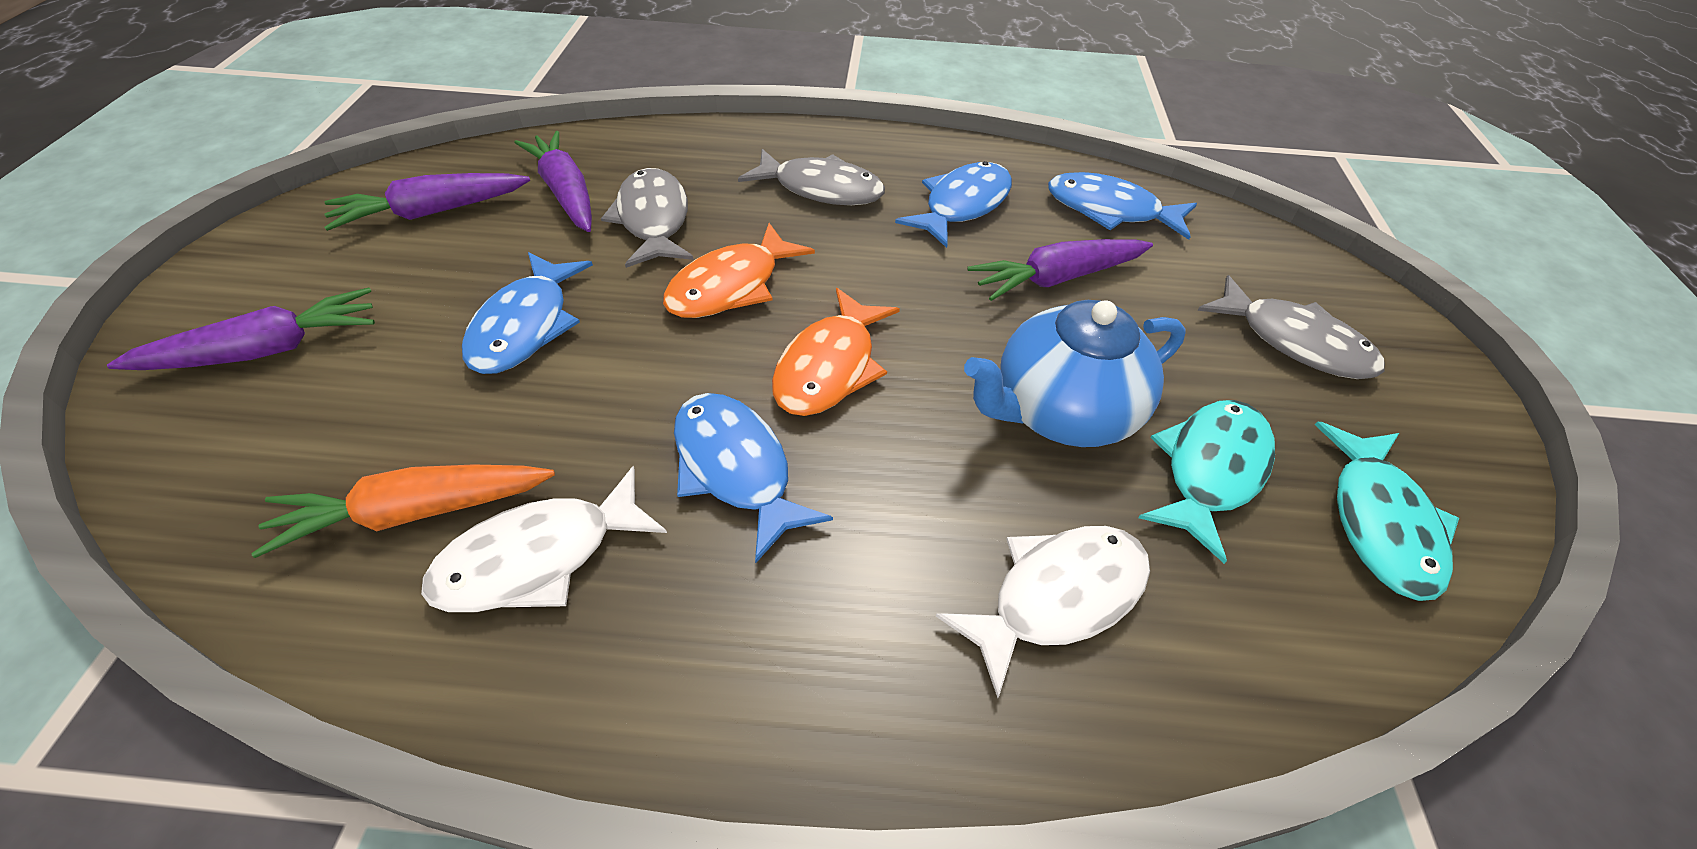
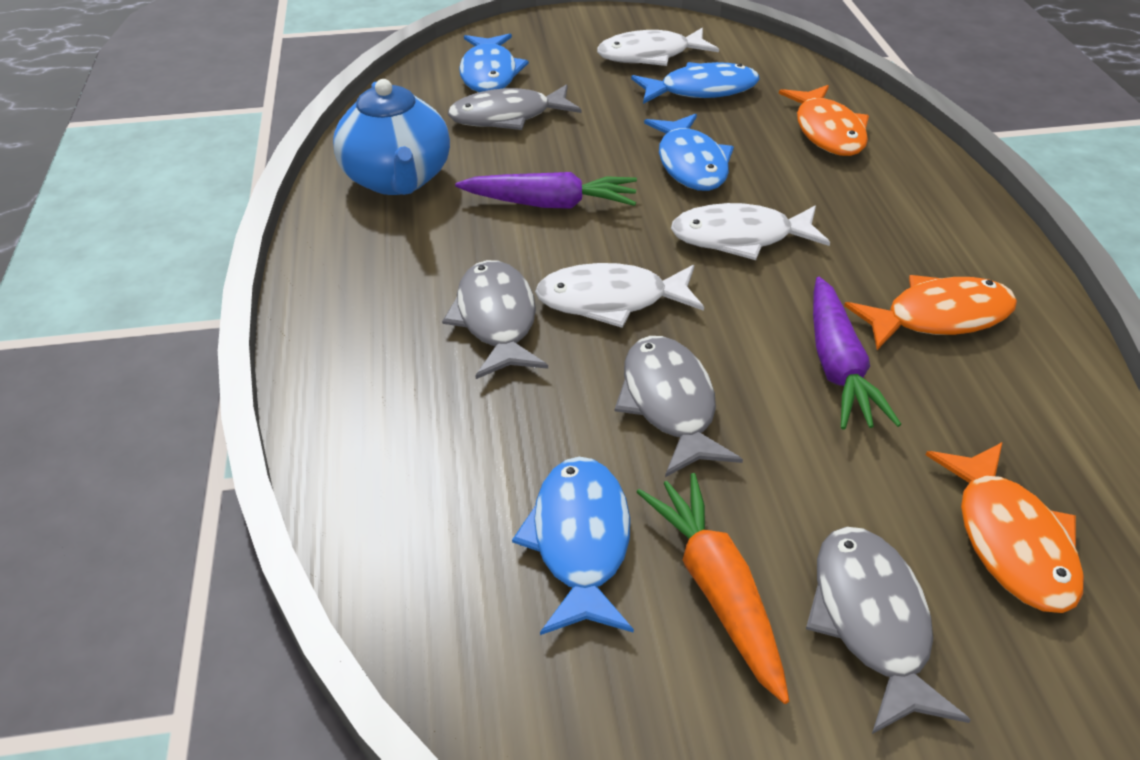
grey fish: 3 -> 4
orange fish: 2 -> 3
purple carrot: 4 -> 2
turquoise fish: 2 -> 0
white fish: 2 -> 3

